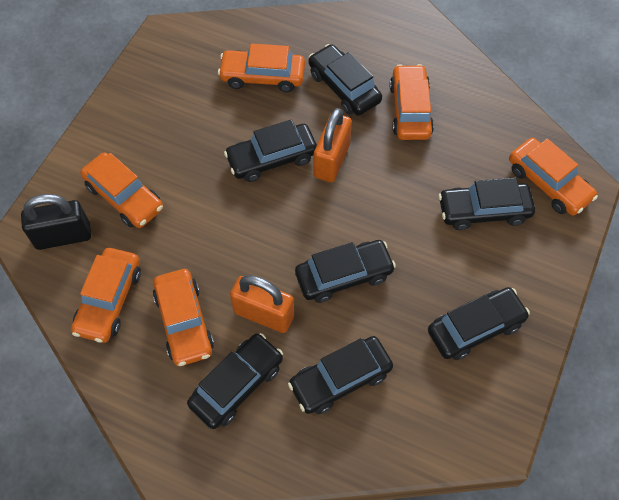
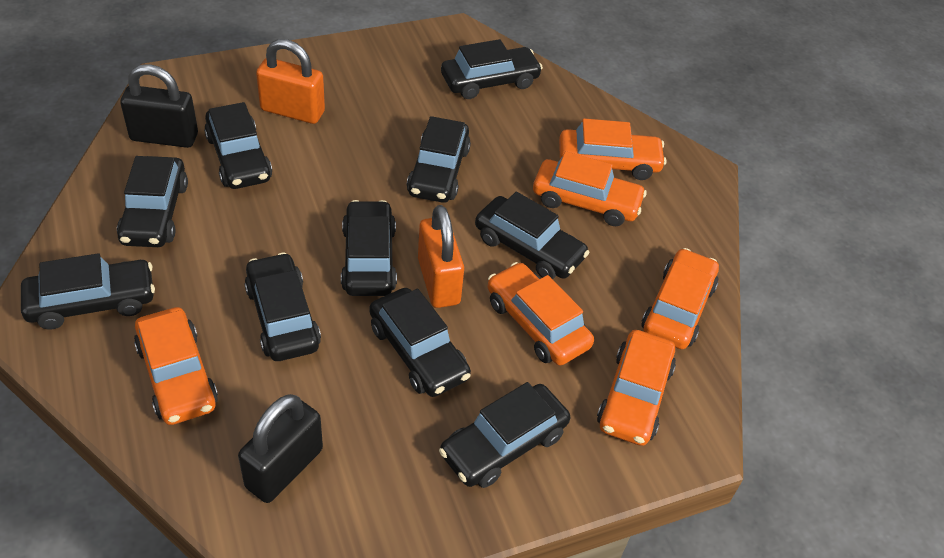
black car: 7 -> 10
black padlock: 1 -> 2

